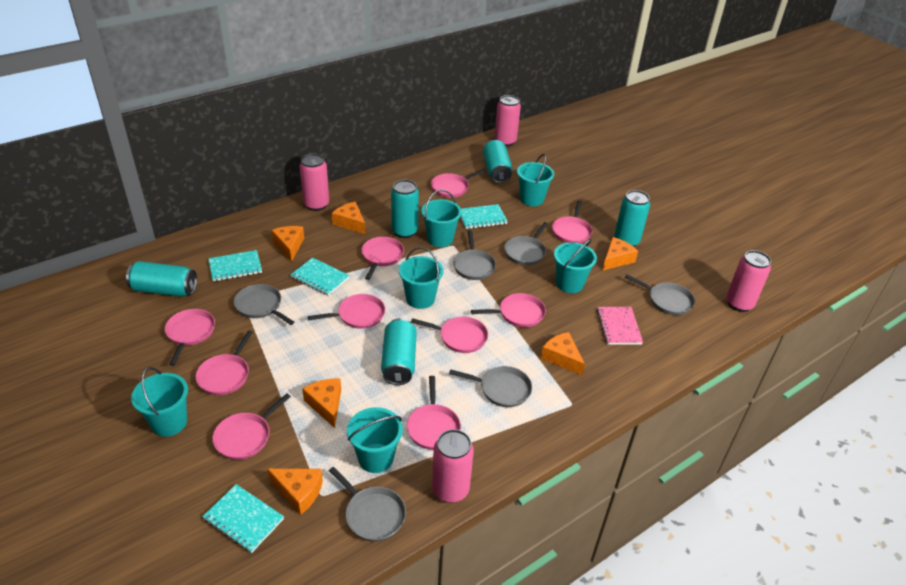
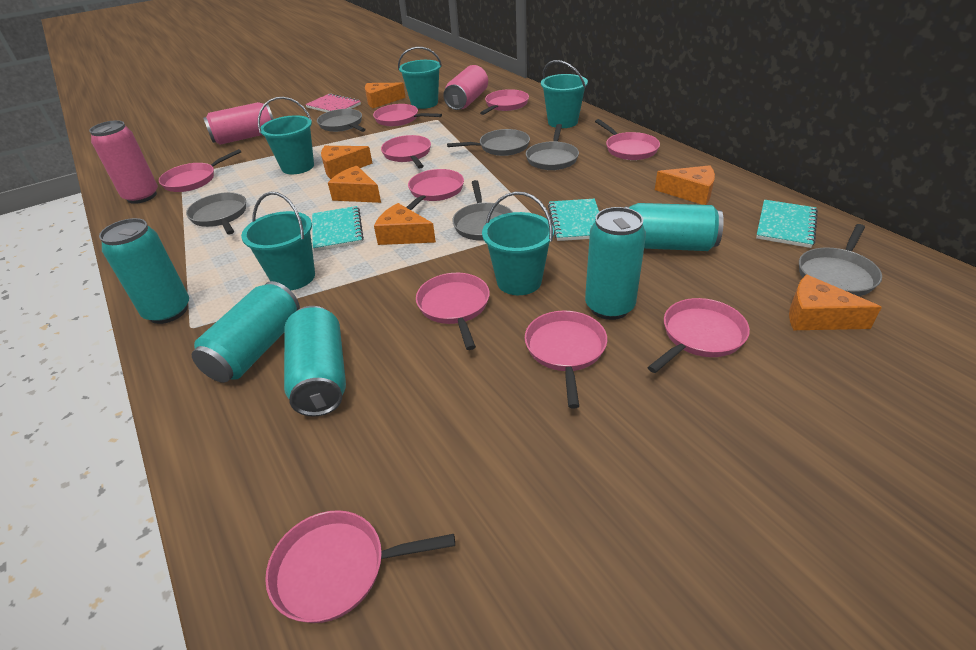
pink can: 4 -> 3
turquoise bucket: 6 -> 5
turquoise notebook: 4 -> 3

